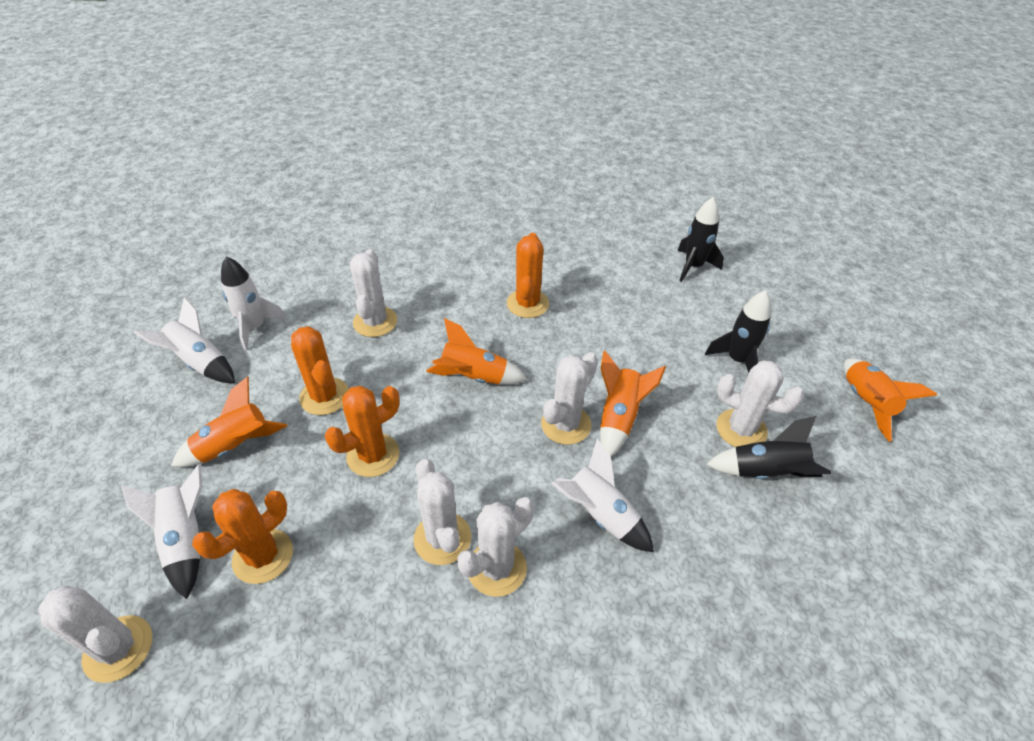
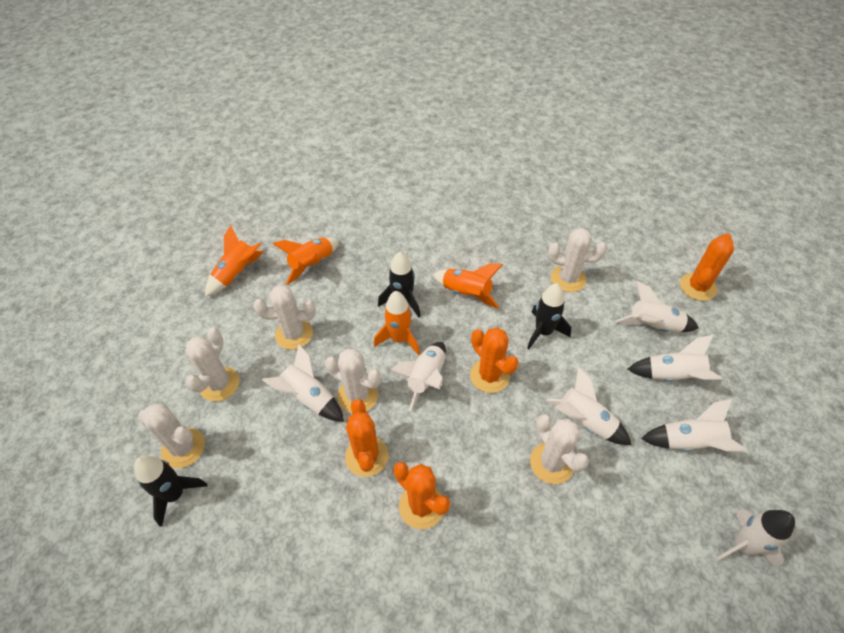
white rocket: 4 -> 7

